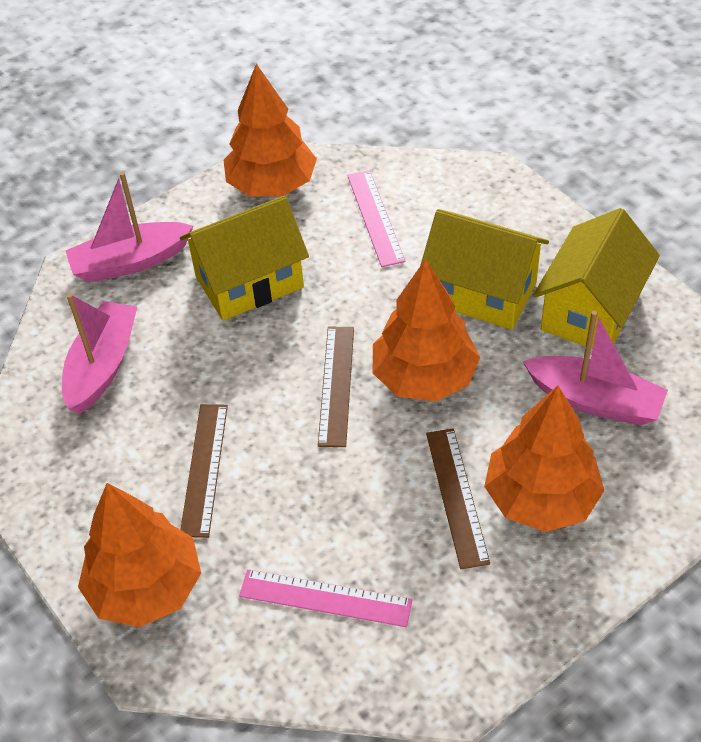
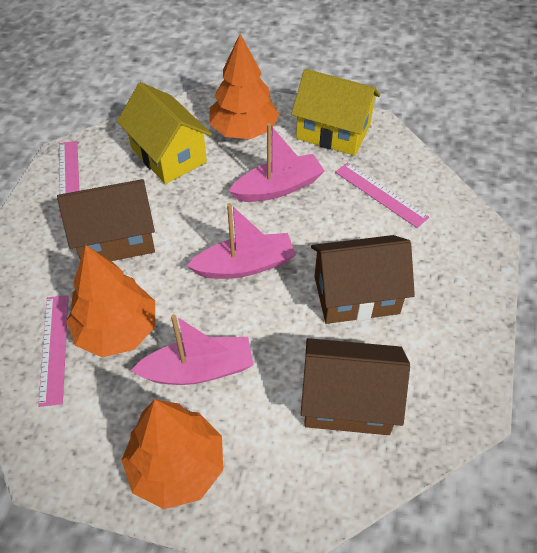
brown house: 0 -> 3
brown ruler: 3 -> 0
orange tree: 4 -> 3
pink ruler: 2 -> 3
yellow house: 3 -> 2

